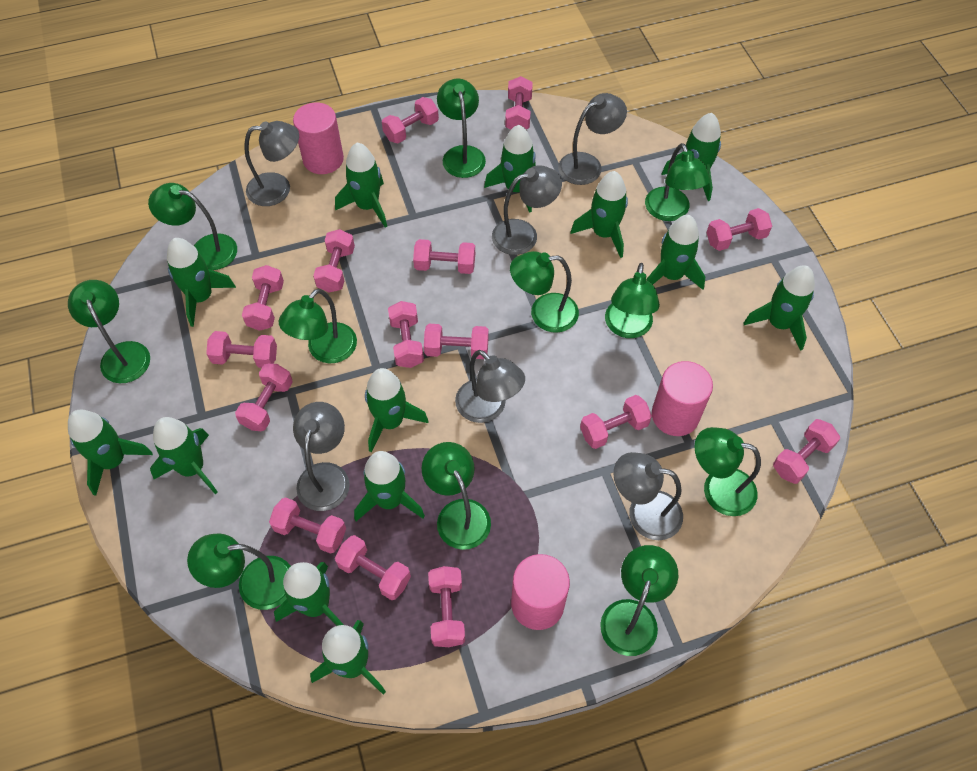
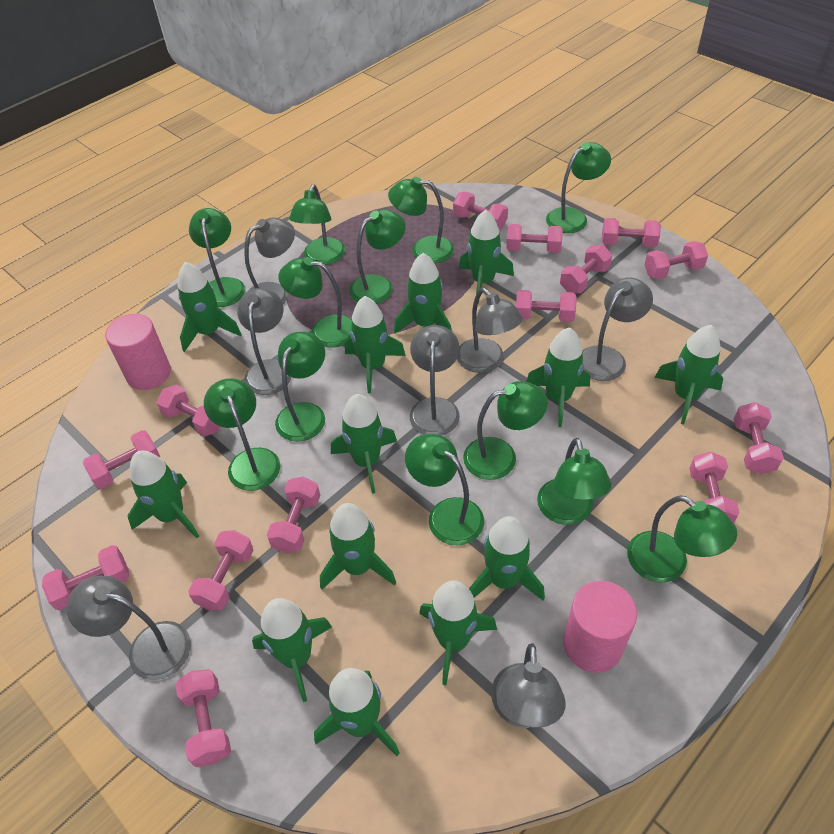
green lamp: 11 -> 12
grey lamp: 6 -> 7
pink cylinder: 3 -> 2
pink dumbbell: 15 -> 14

